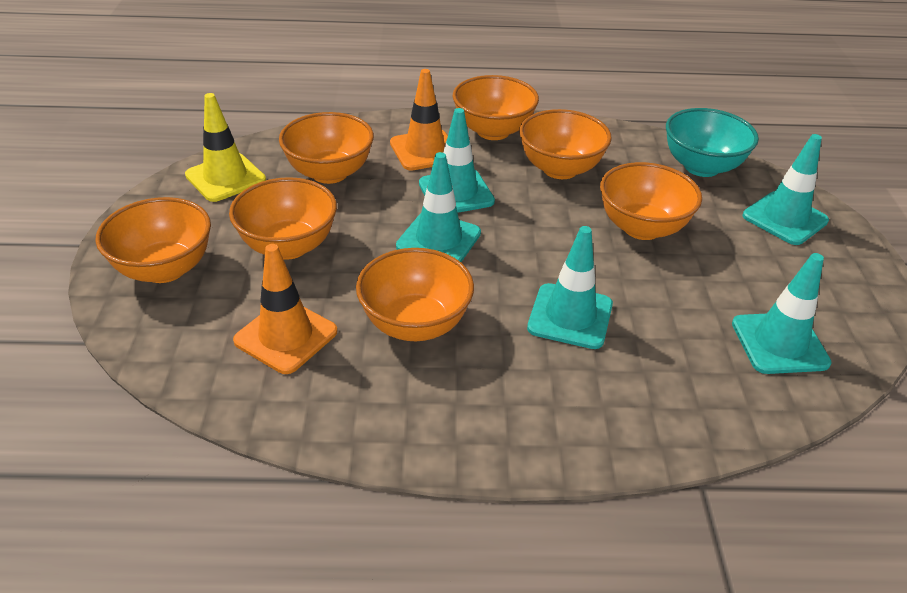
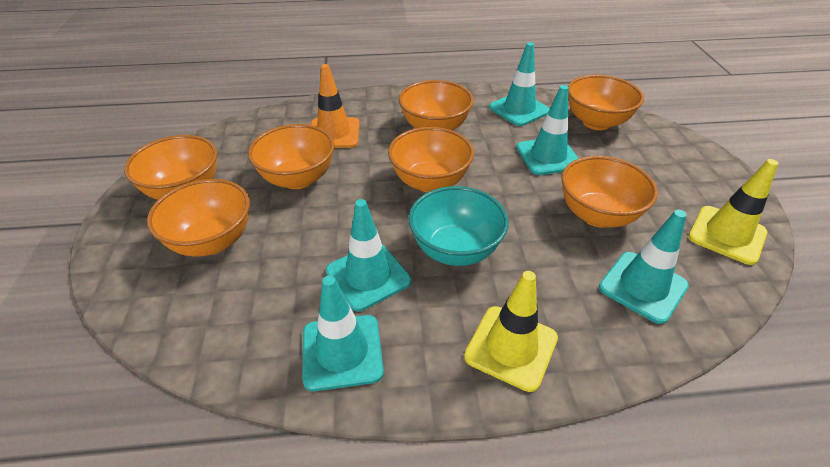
orange traffic cone: 2 -> 1
yellow traffic cone: 1 -> 2

